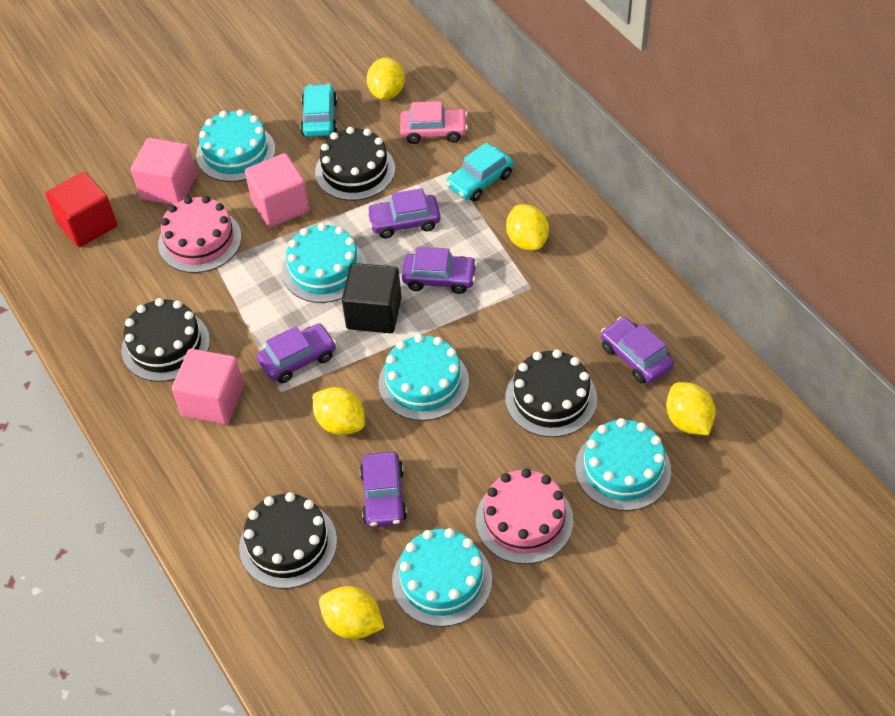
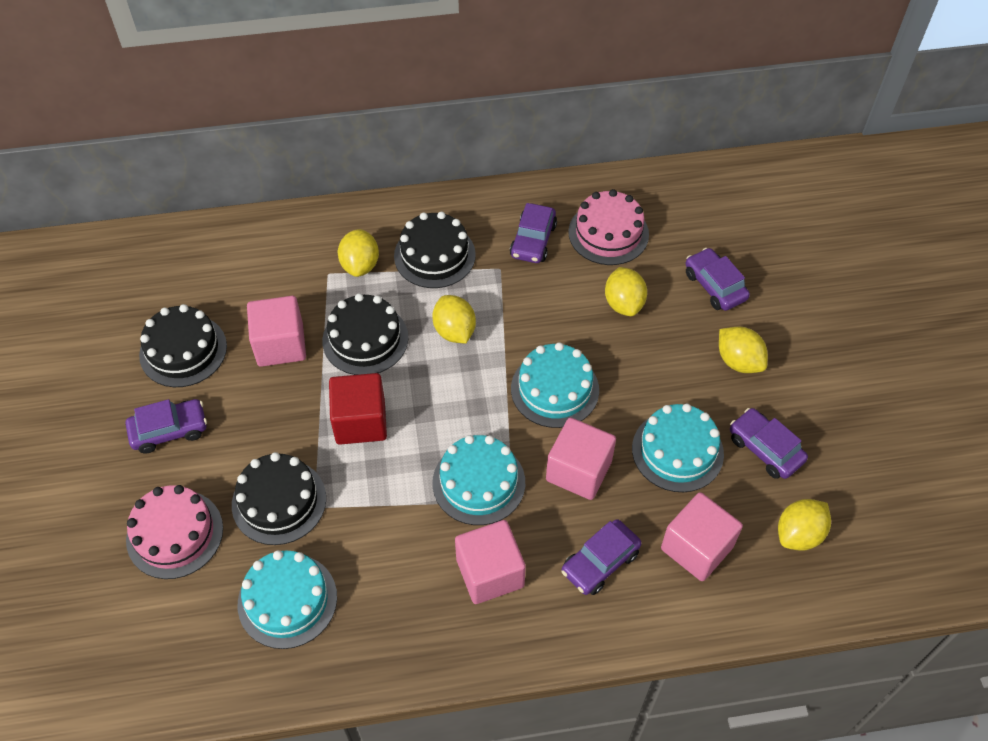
black cube: 1 -> 0
pink car: 1 -> 0
pink cube: 3 -> 4
turquoise cake: 5 -> 4
turquoise car: 2 -> 0

